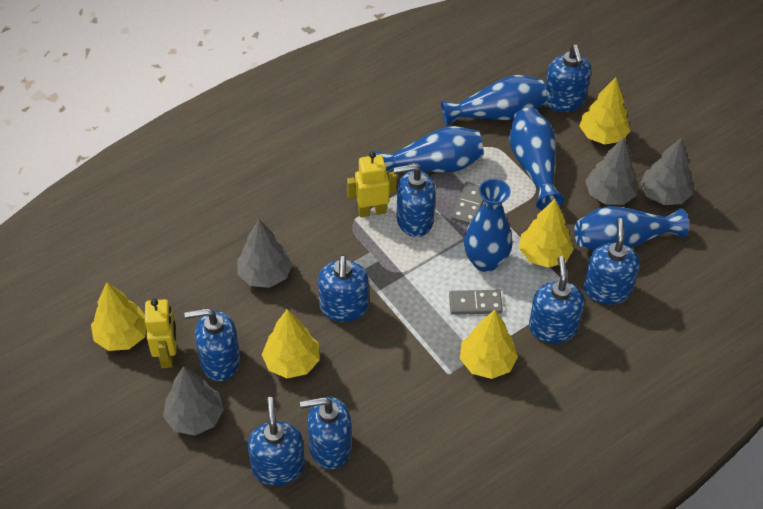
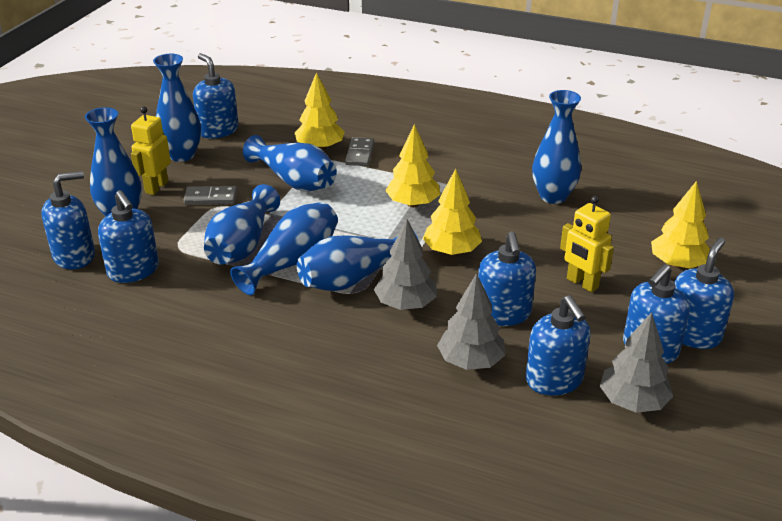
blue soap dispenser: 8 -> 7
blue vase: 5 -> 7
grey tree: 4 -> 3
yellow tree: 5 -> 4

